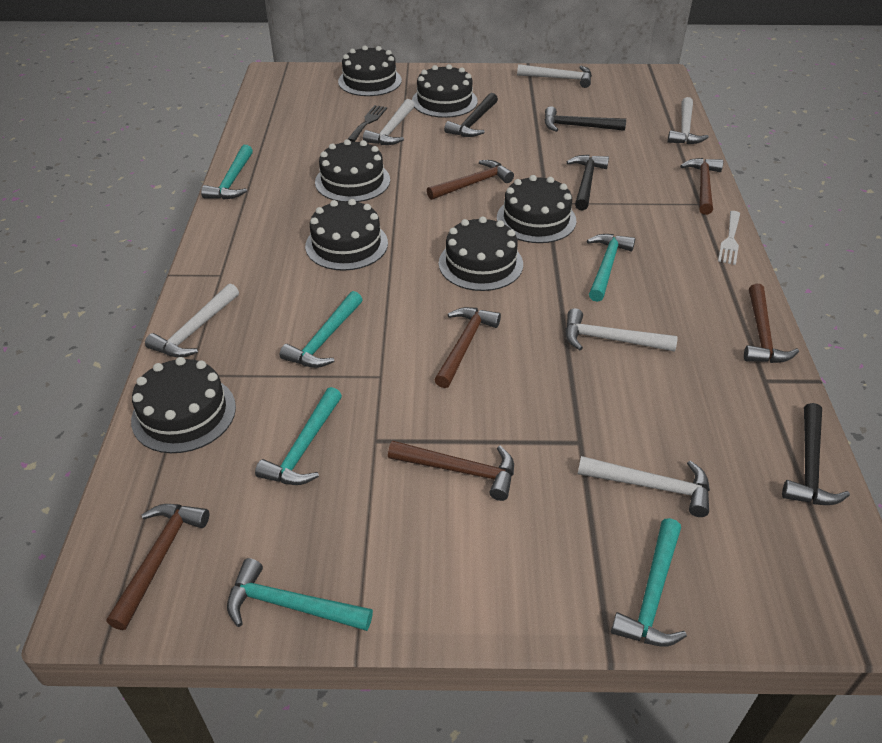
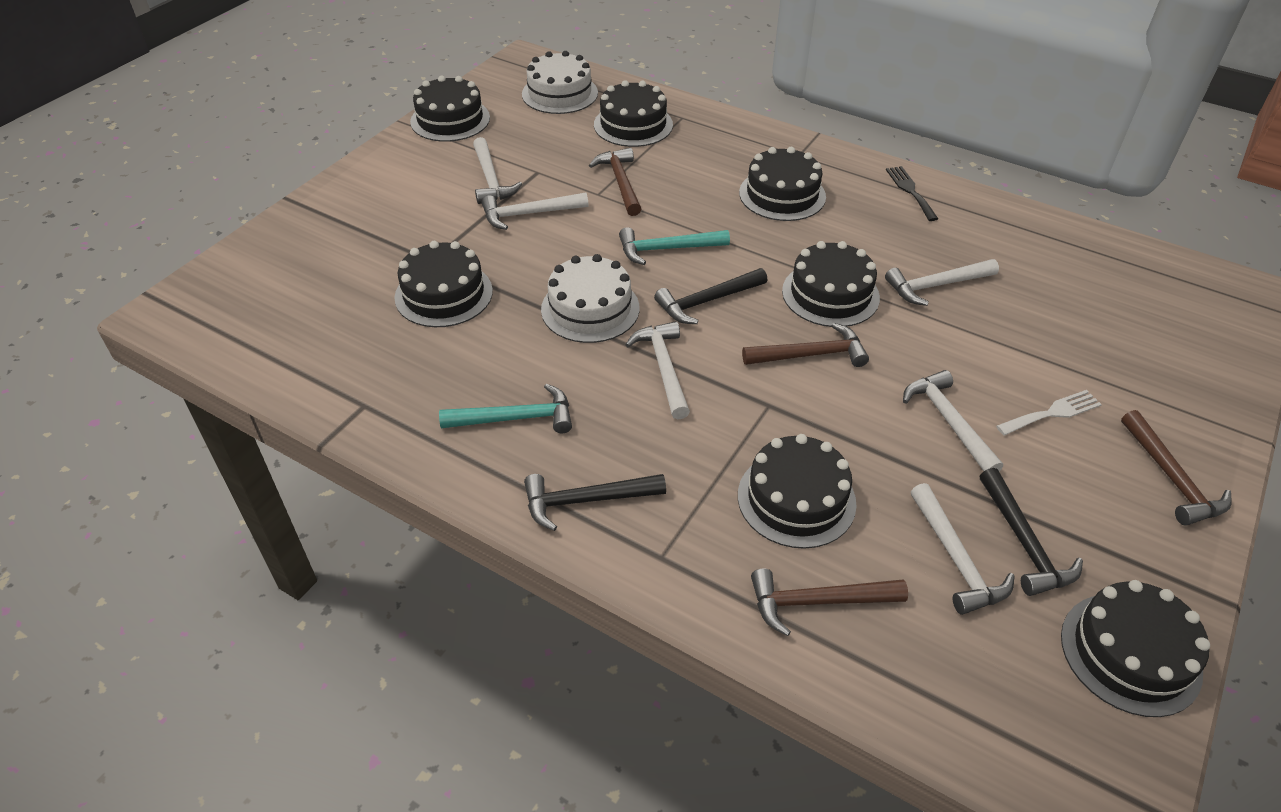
black hammer: 4 -> 3
brown hammer: 6 -> 4
turquoise hammer: 6 -> 2
white cake: 0 -> 2

